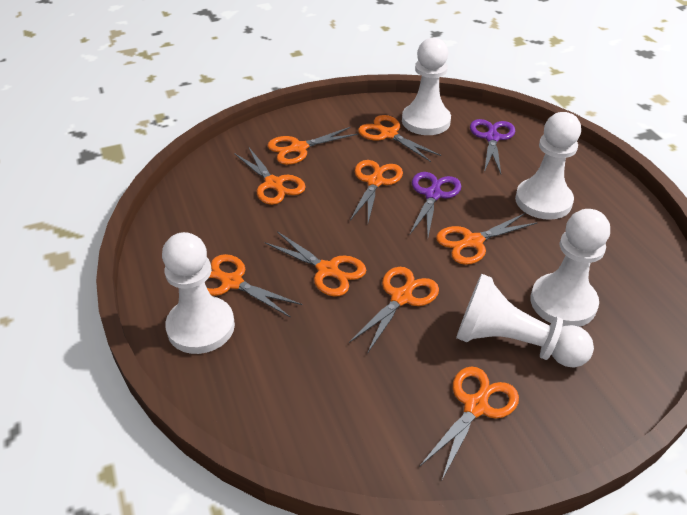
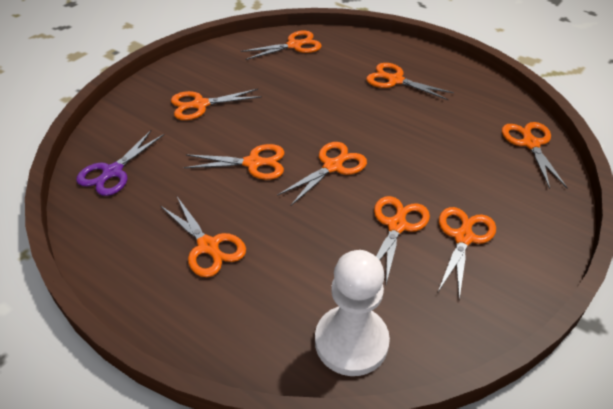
purple scissors: 2 -> 1
white pawn: 5 -> 1

